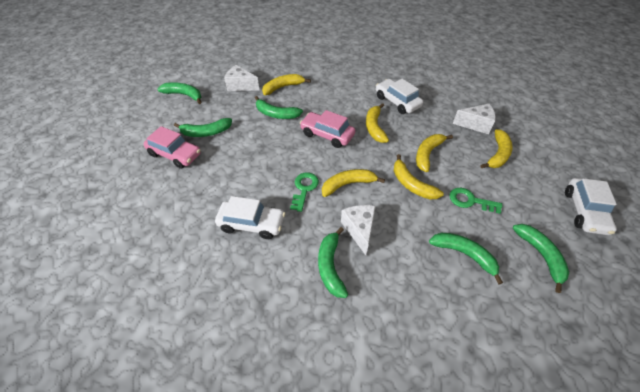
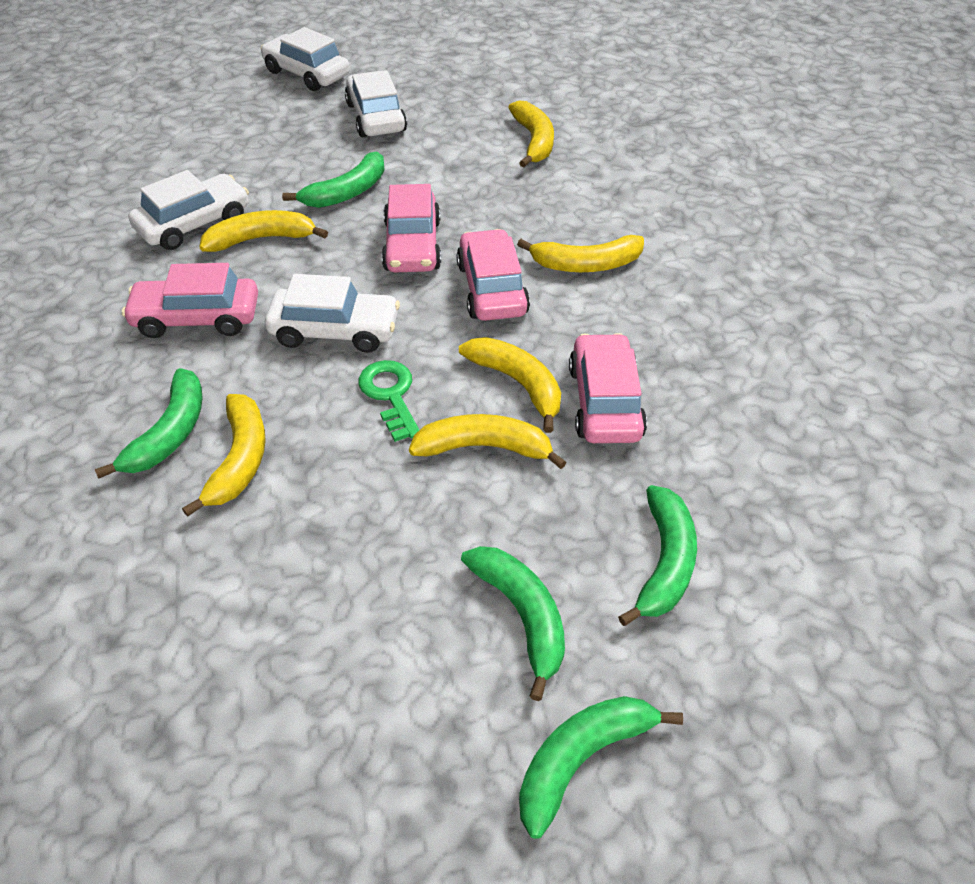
green banana: 6 -> 5
green key: 2 -> 1
pink car: 2 -> 4
white car: 3 -> 4
white cheese: 3 -> 0

